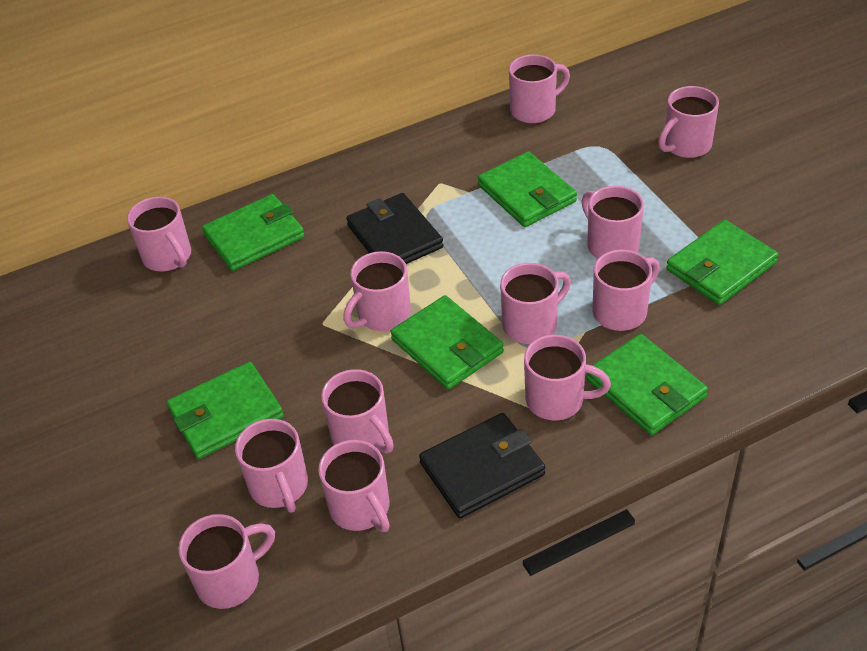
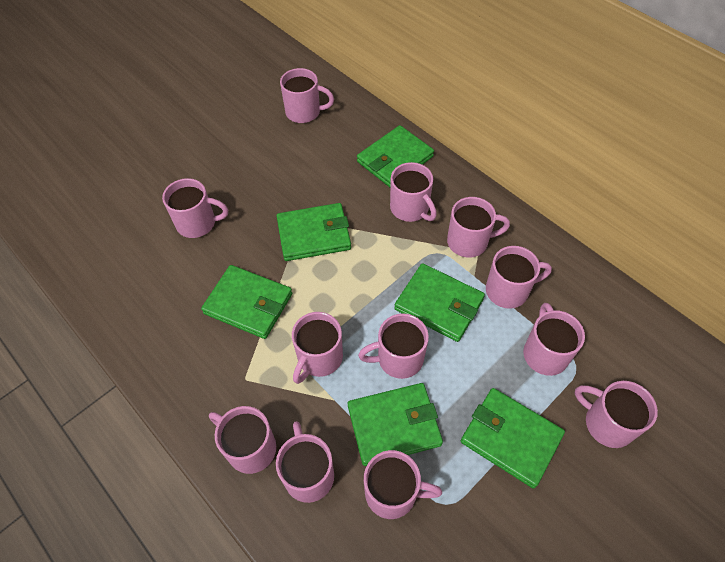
black wallet: 2 -> 0

